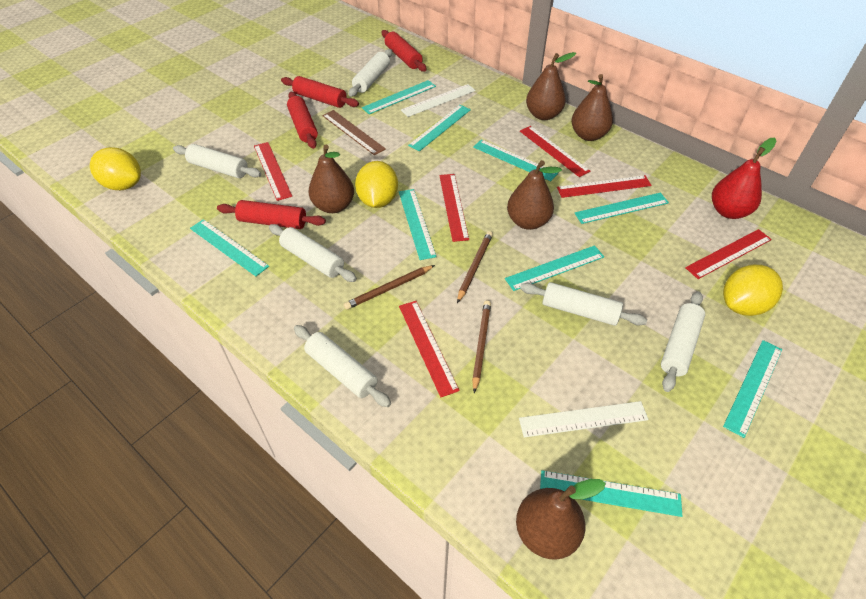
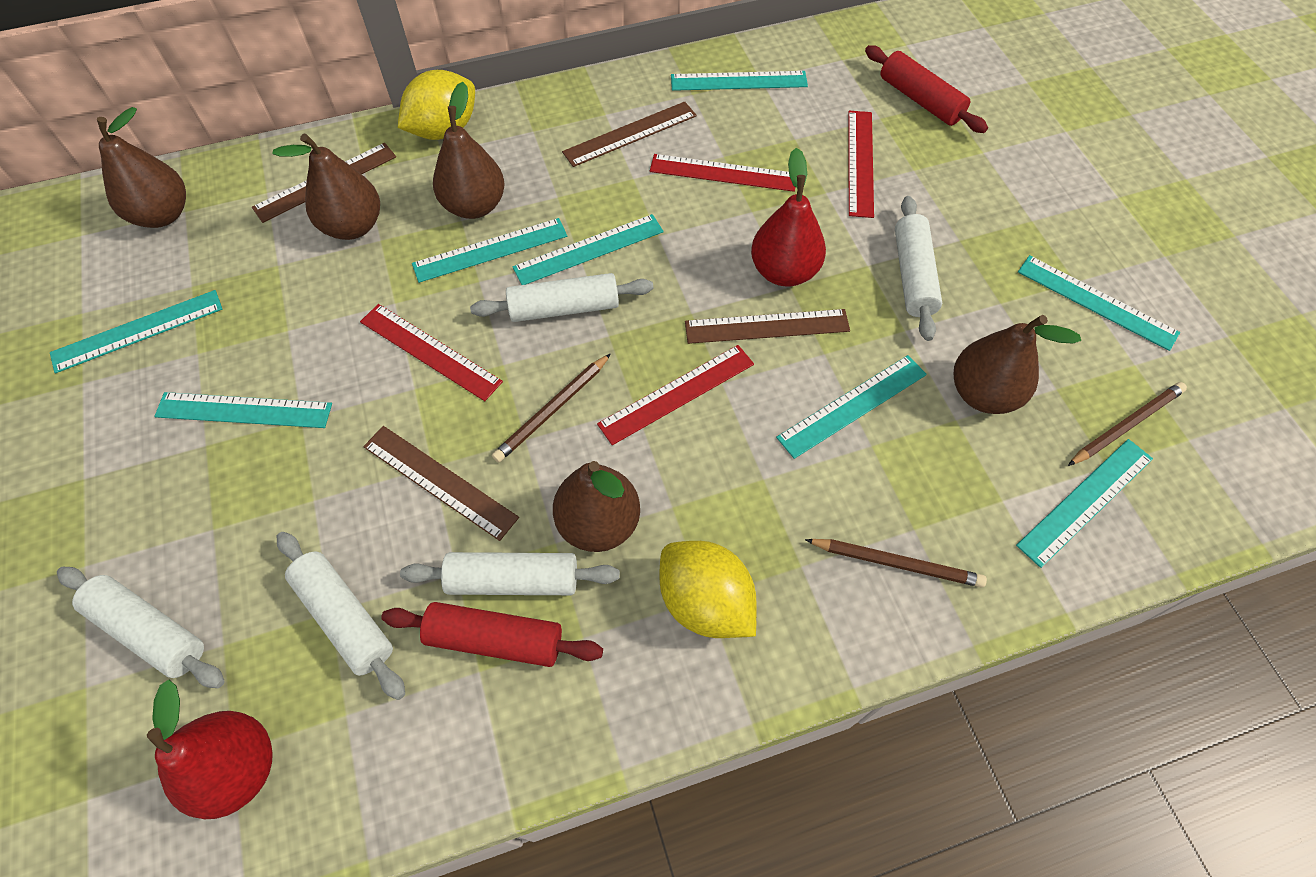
brown ruler: 1 -> 4
red pear: 1 -> 2
red rolling pin: 4 -> 2
red ruler: 6 -> 4
turquoise ruler: 9 -> 8
white rolling pin: 6 -> 5
white ruler: 2 -> 0
yellow lemon: 3 -> 2

